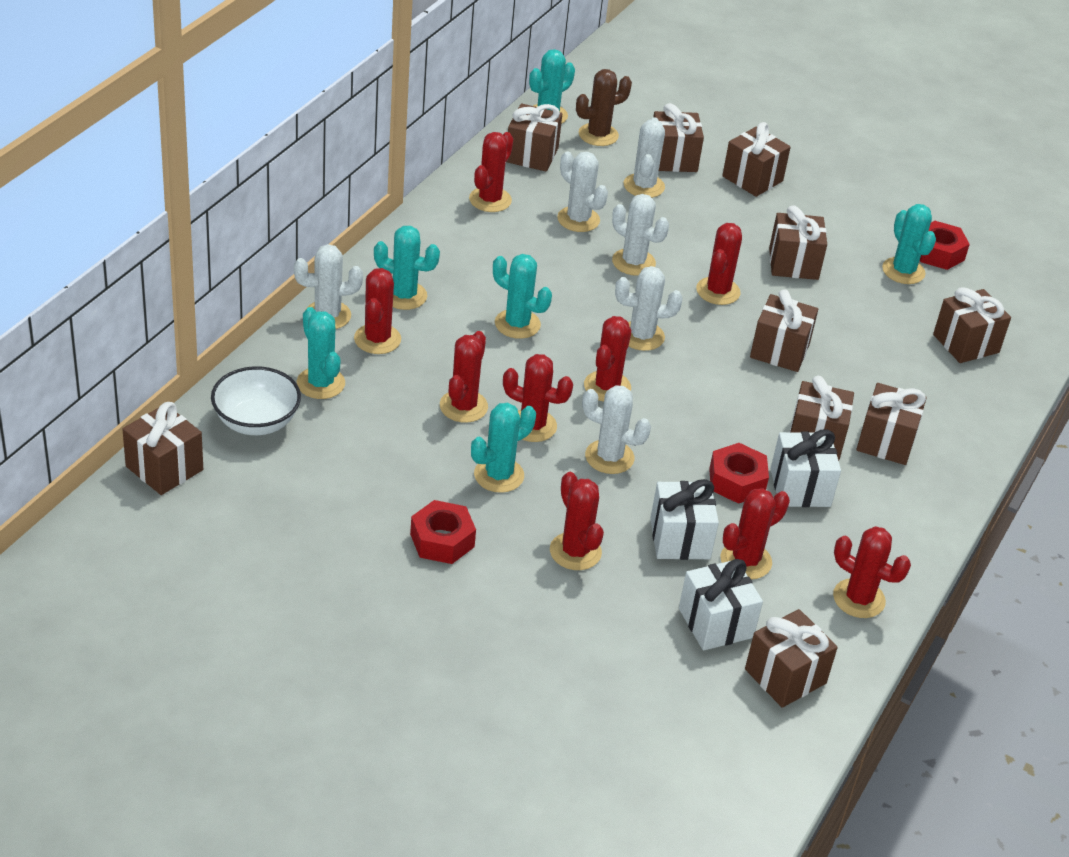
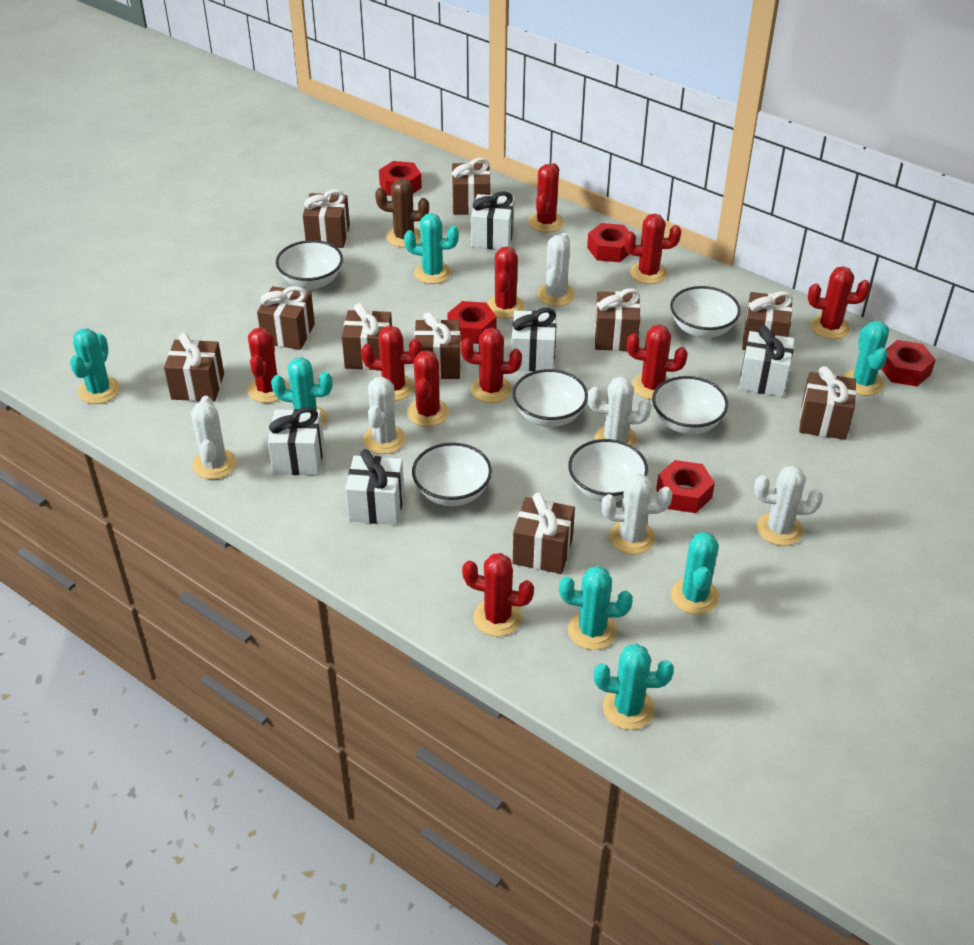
red cactus: 9 -> 10
red nut: 3 -> 5
turquoise cactus: 6 -> 7
white bowl: 1 -> 6
white gift: 3 -> 5

